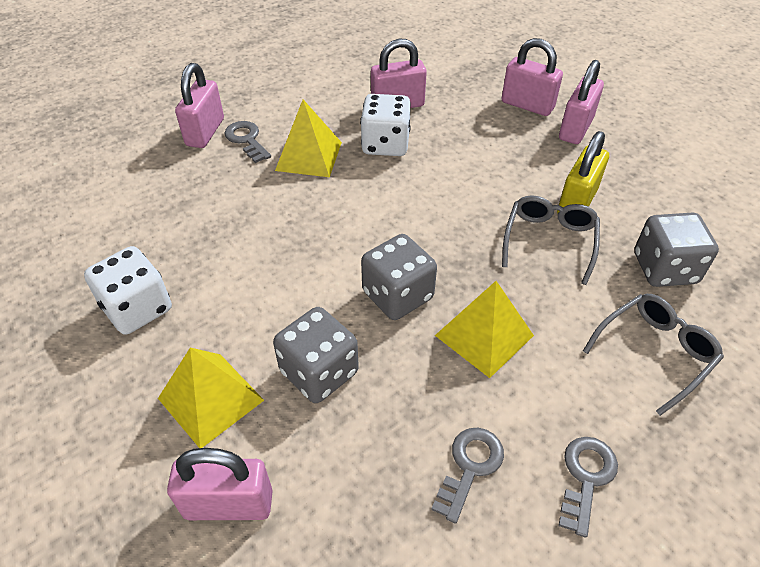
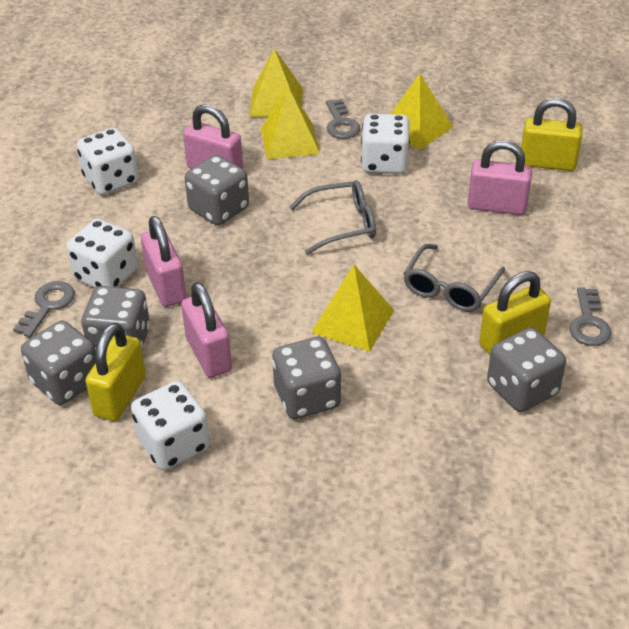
grey dice: 3 -> 5
pink padlock: 5 -> 4
white dice: 2 -> 4
yellow padlock: 1 -> 3
yellow pyramid: 3 -> 4

